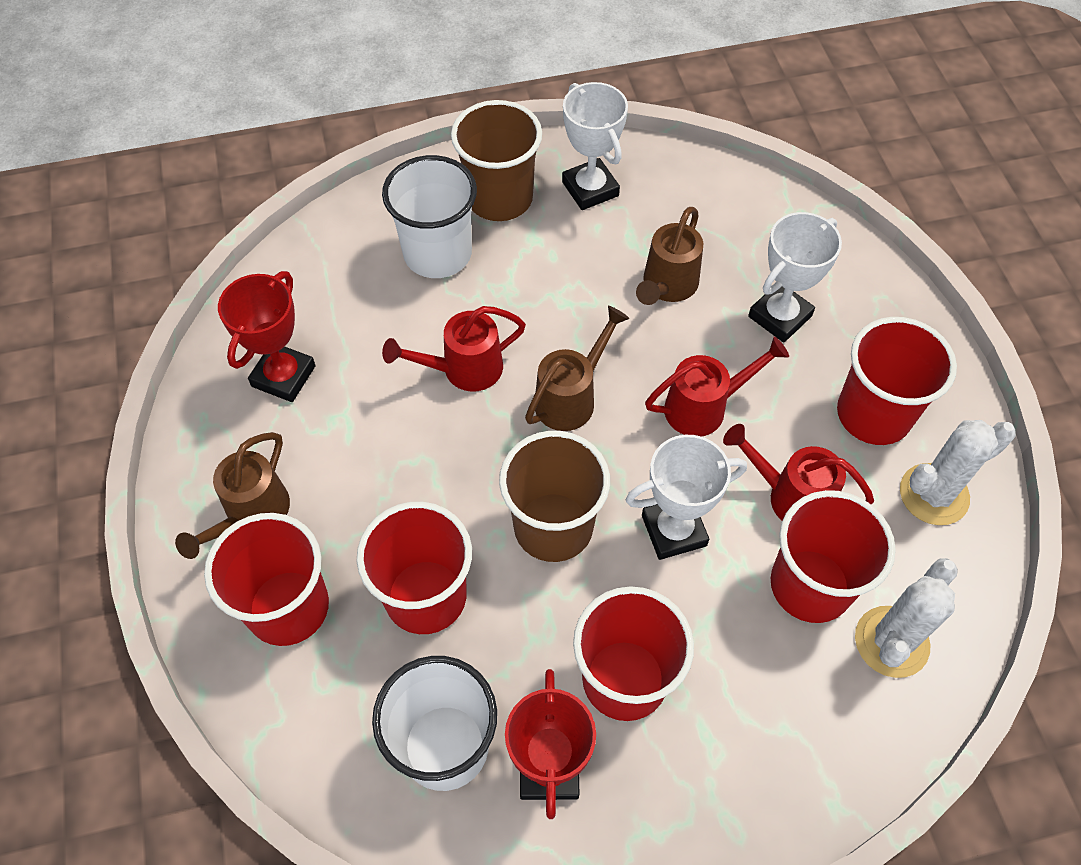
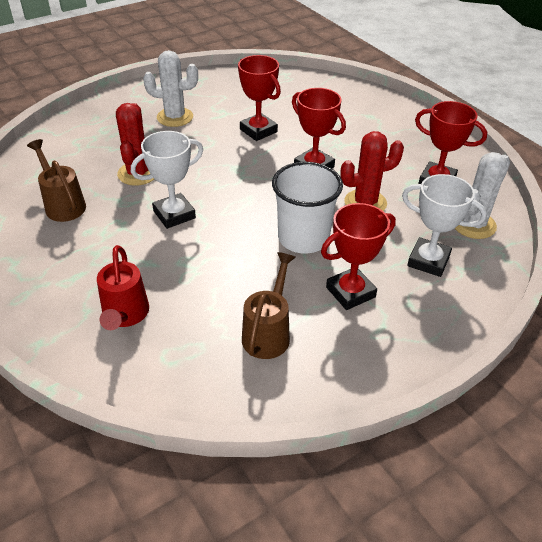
brown cup: 2 -> 0
brown watering can: 3 -> 2
red cactus: 0 -> 2
red cup: 5 -> 0
red trophy: 2 -> 4
red watering can: 3 -> 1
white cup: 2 -> 1
white trophy: 3 -> 2

